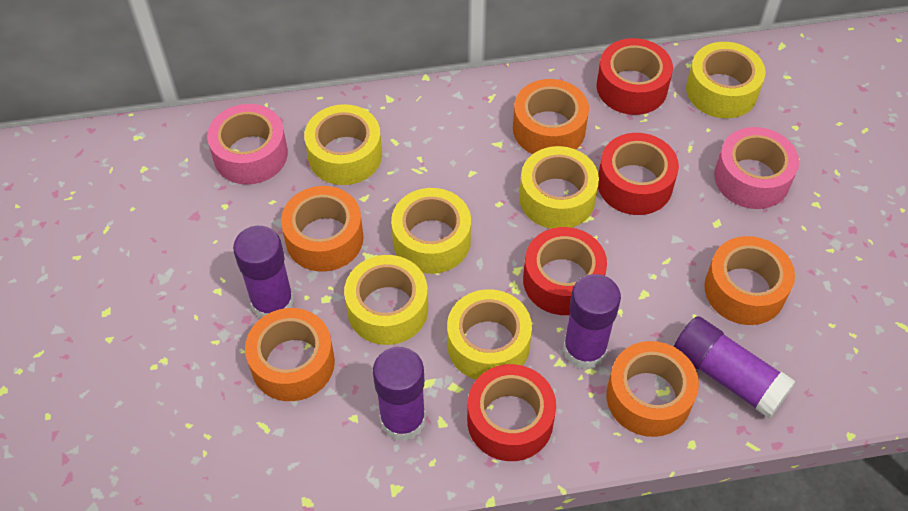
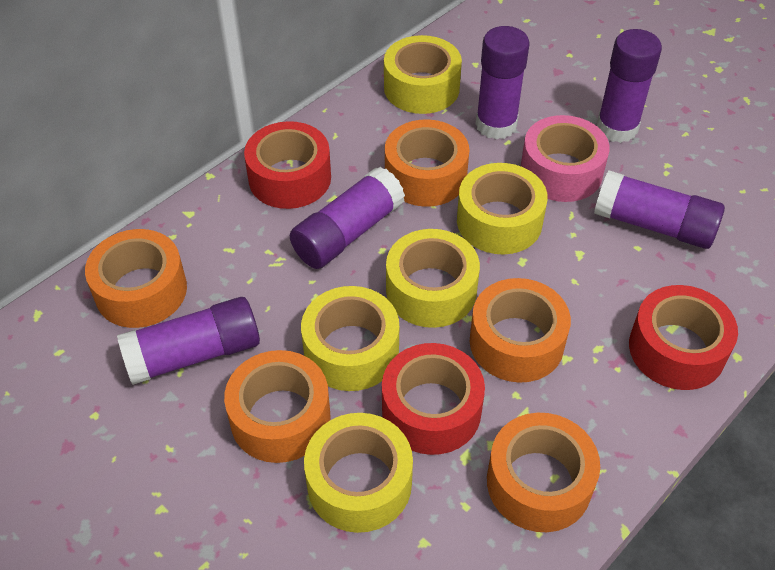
pink tape: 2 -> 1
purple glue stick: 4 -> 5
red tape: 4 -> 3
yellow tape: 6 -> 5

